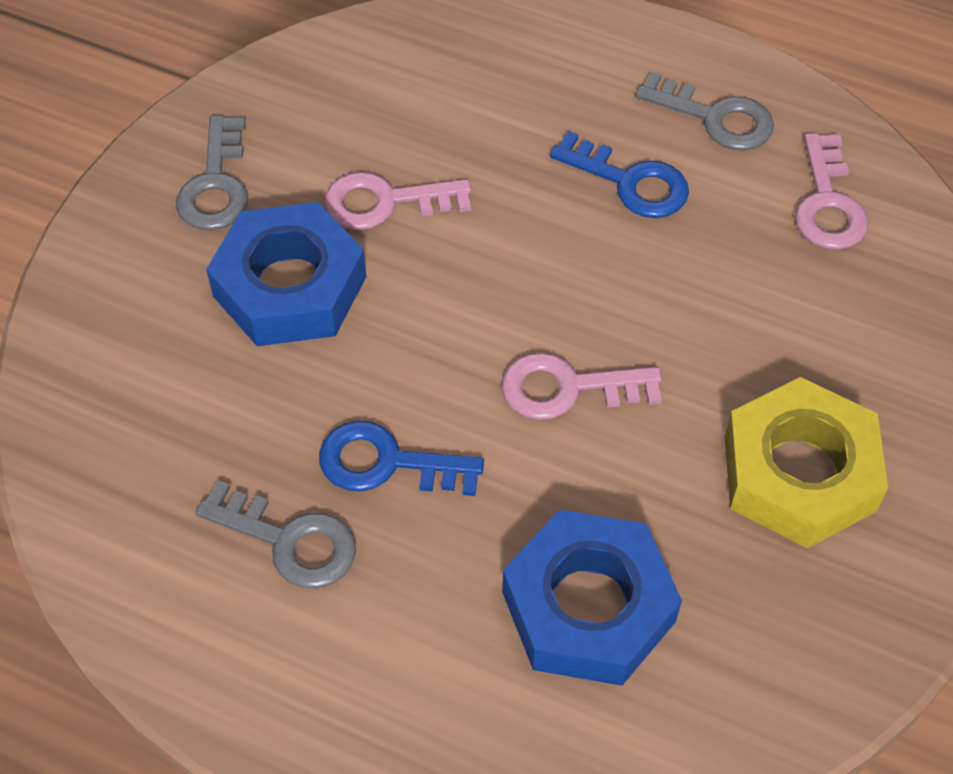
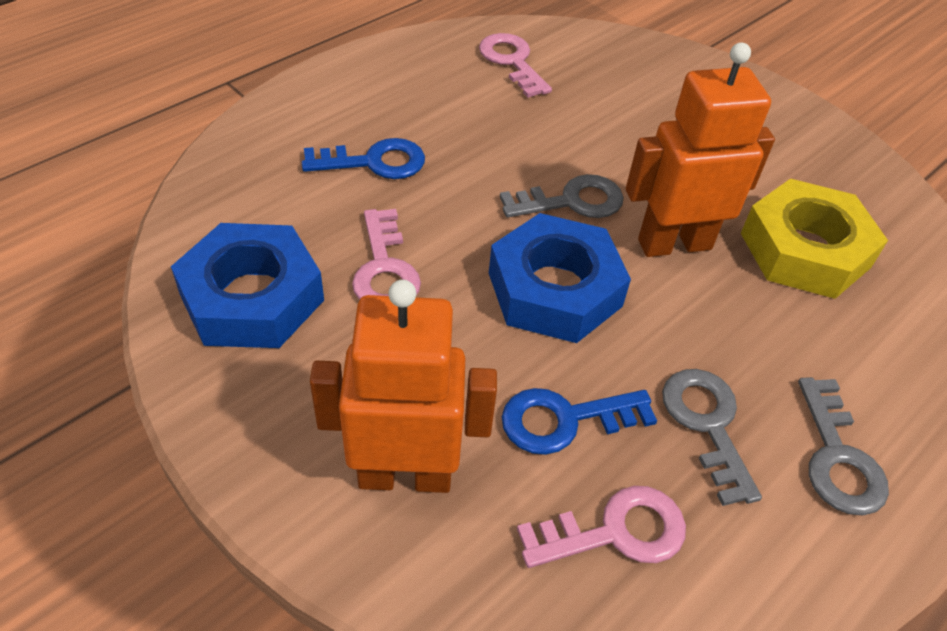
orange robot: 0 -> 2

